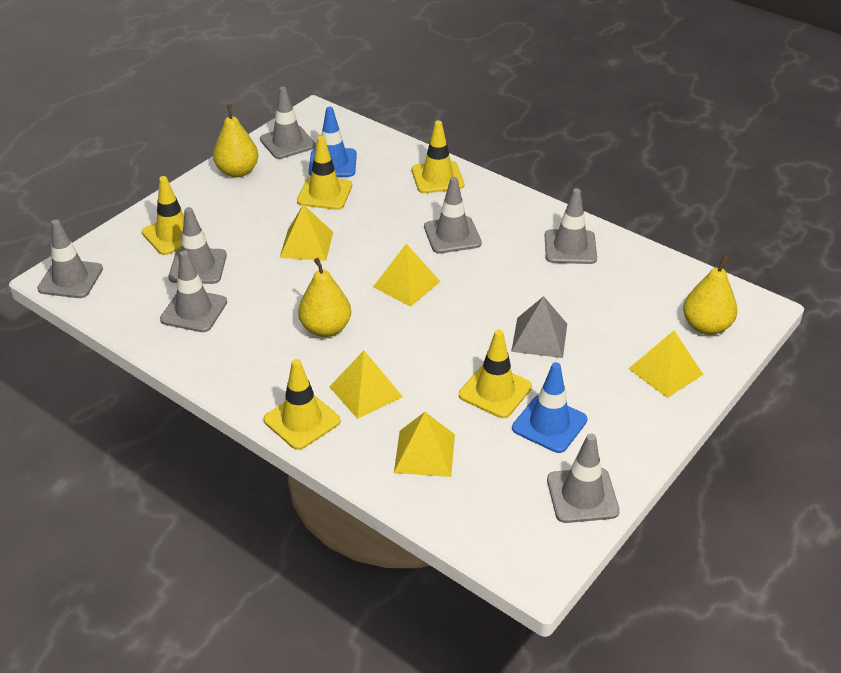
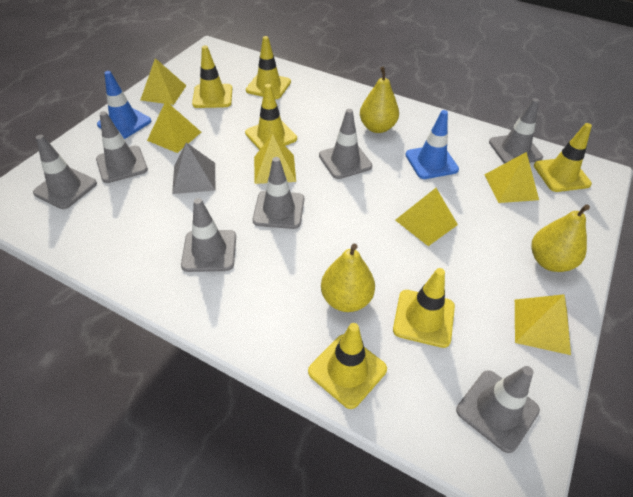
yellow pyramid: 5 -> 6
yellow traffic cone: 5 -> 6

